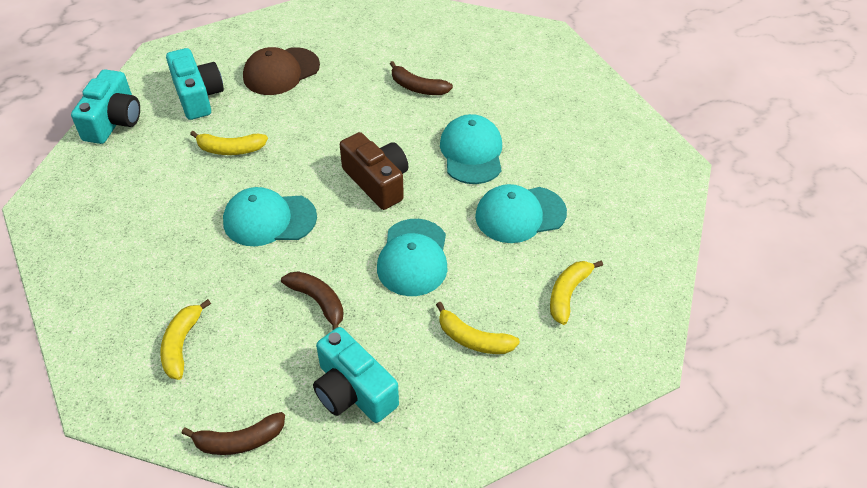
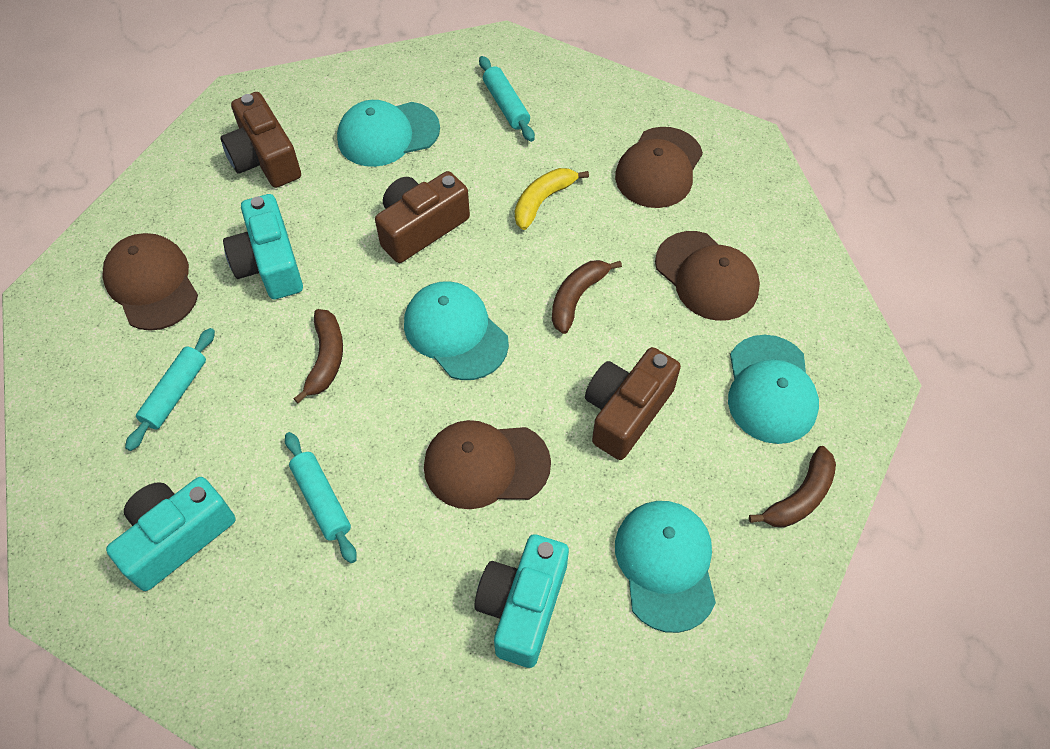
brown camera: 1 -> 3
brown cap: 1 -> 4
turquoise rolling pin: 0 -> 3
yellow banana: 4 -> 1

